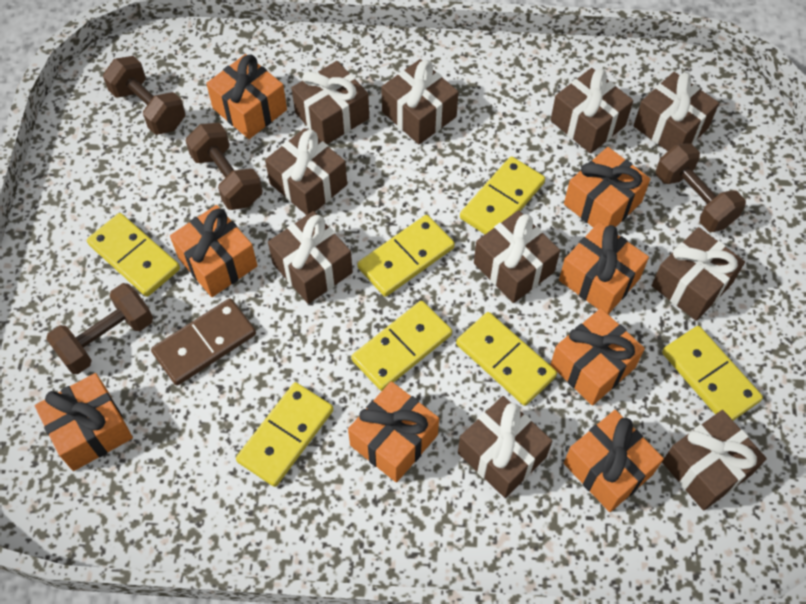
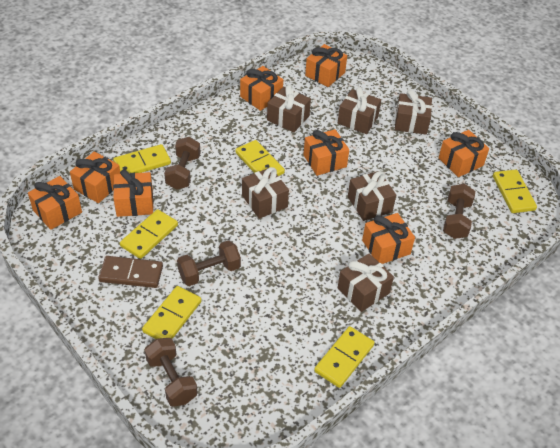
brown gift: 10 -> 6
yellow domino: 7 -> 6

